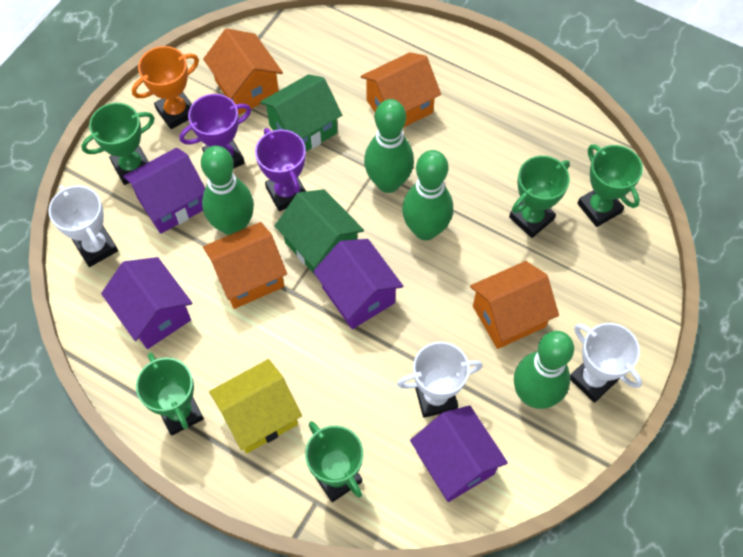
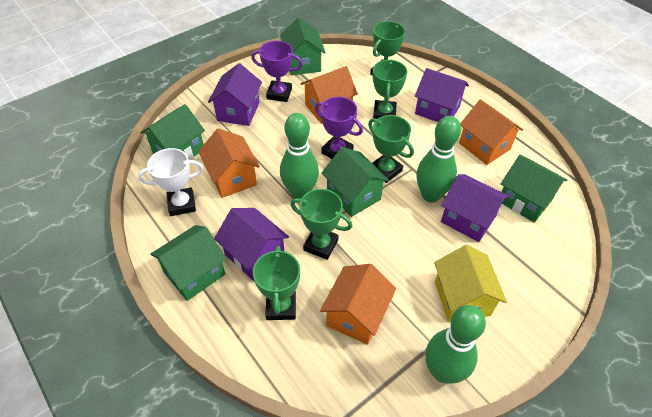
green bowling pin: 4 -> 3
green house: 2 -> 5
orange trophy: 1 -> 0
white trophy: 3 -> 1

